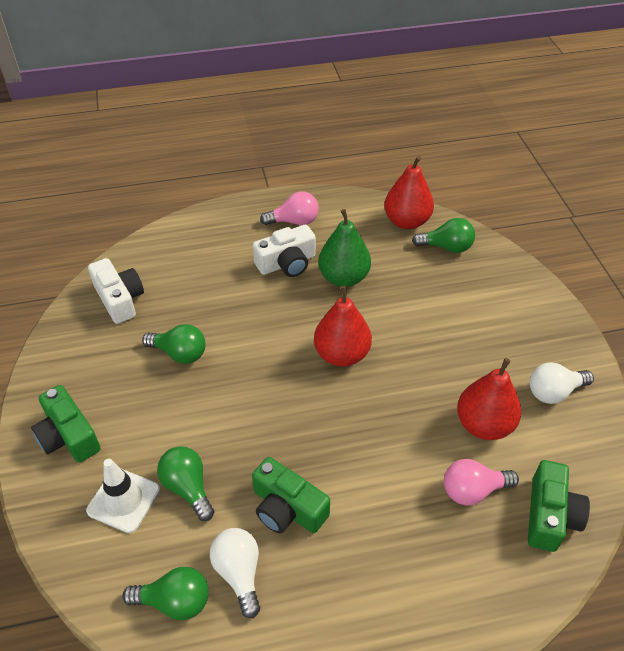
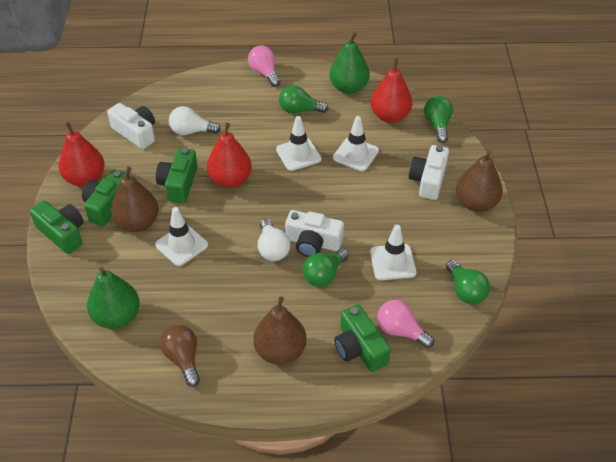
brown light bulb: 0 -> 1
brown pear: 0 -> 3
green camera: 3 -> 4
green pear: 1 -> 2
white camera: 2 -> 3
white traffic cone: 1 -> 4

